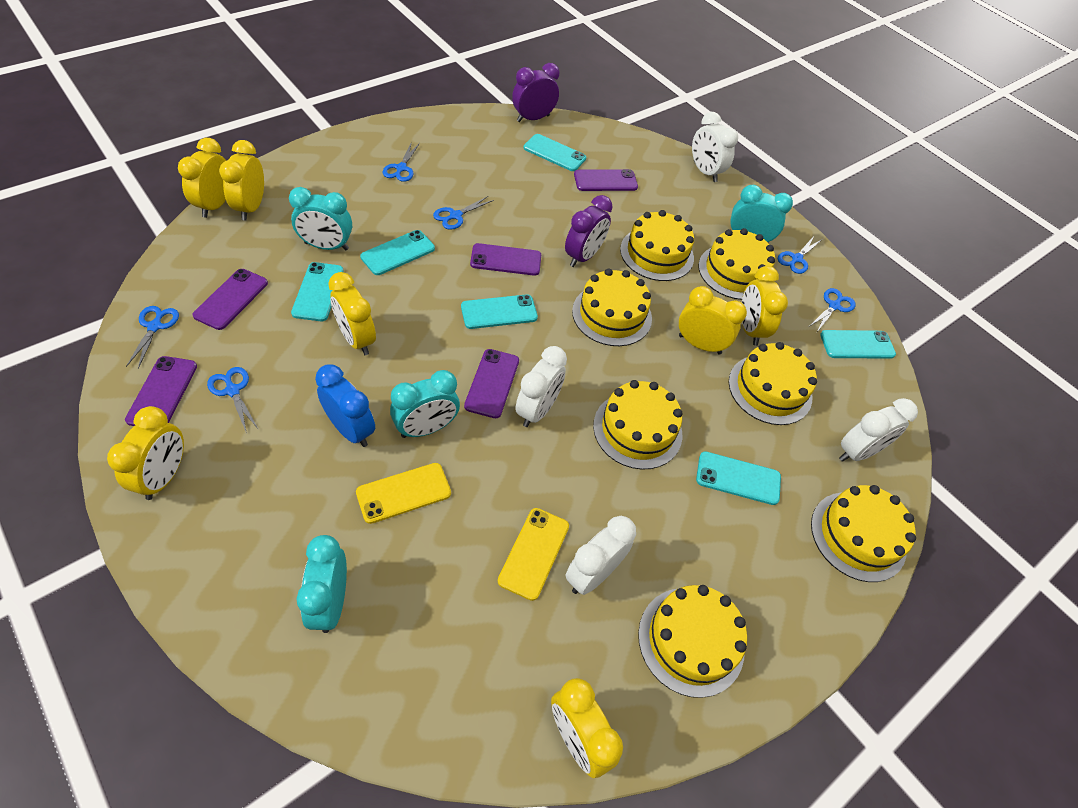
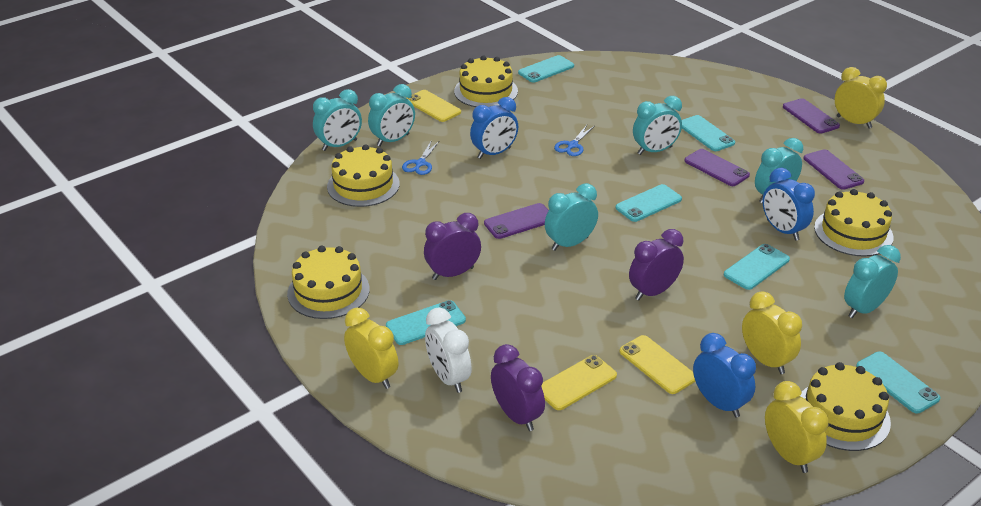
blue clock: 1 -> 3
blue scissors: 6 -> 2
purple clock: 2 -> 3
purple phone: 5 -> 4
turquoise clock: 4 -> 6
white clock: 4 -> 1
yellow cake: 7 -> 5
yellow clock: 7 -> 4
yellow phone: 2 -> 3

